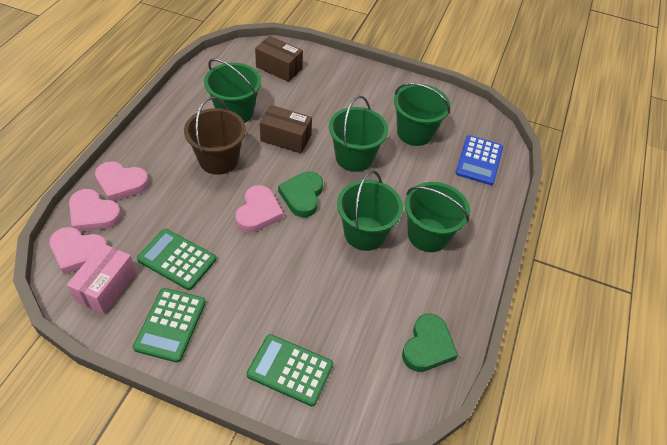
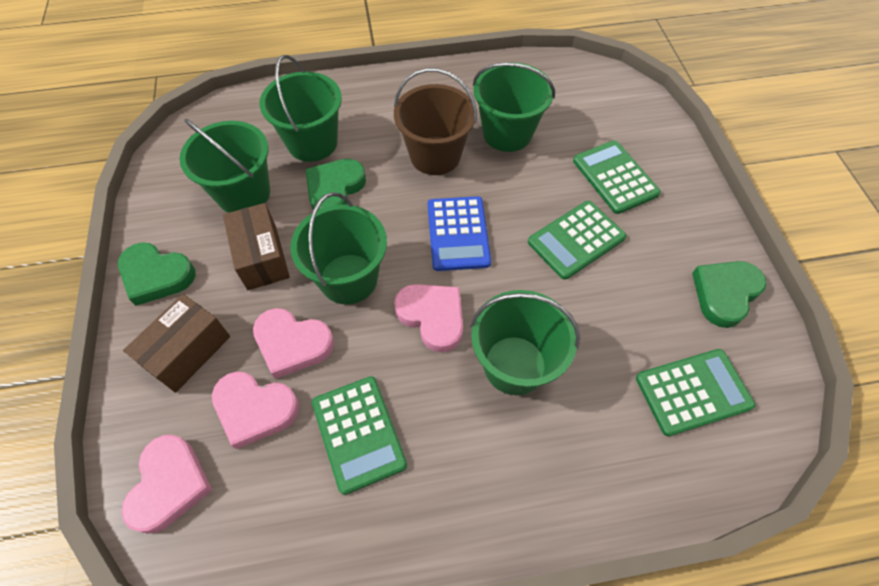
green calculator: 3 -> 4
green heart: 2 -> 3
pink box: 1 -> 0

